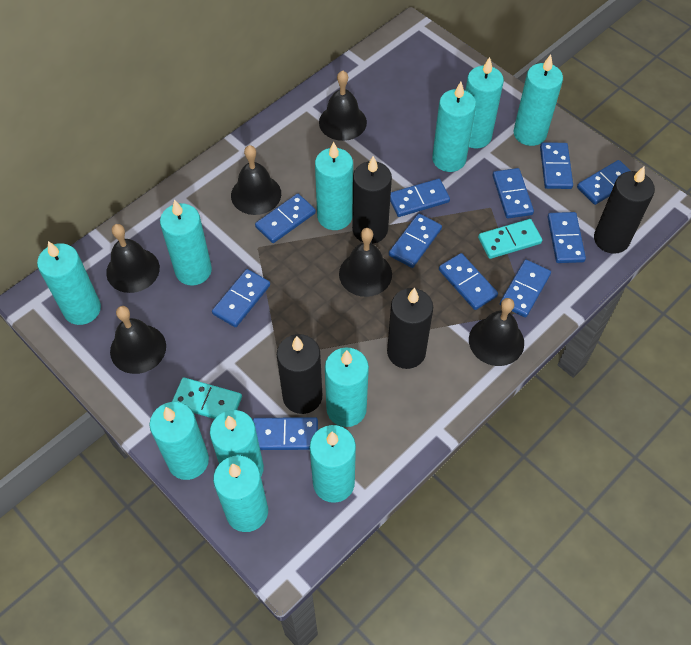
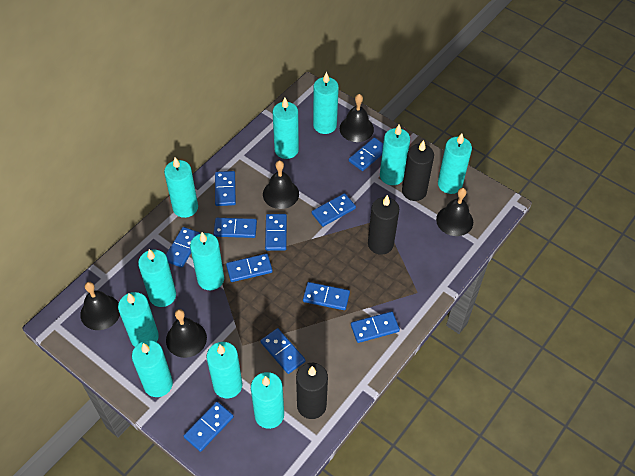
black bell: 6 -> 5
black candle: 4 -> 3
turquoise domino: 2 -> 0

